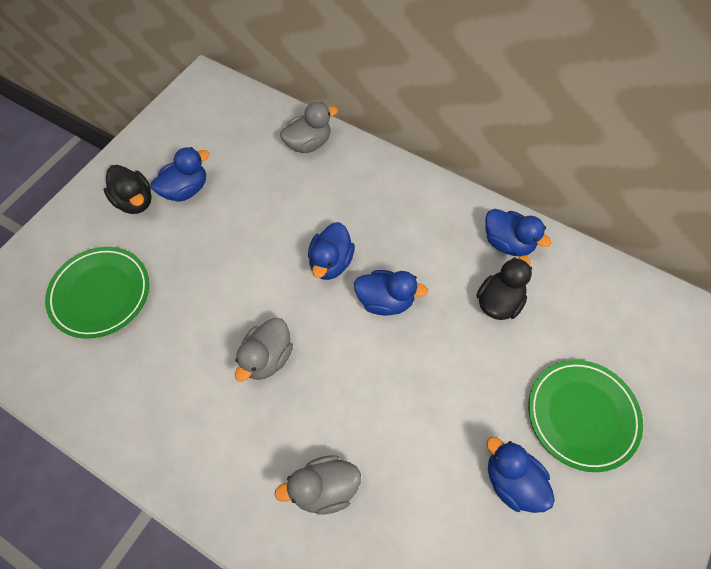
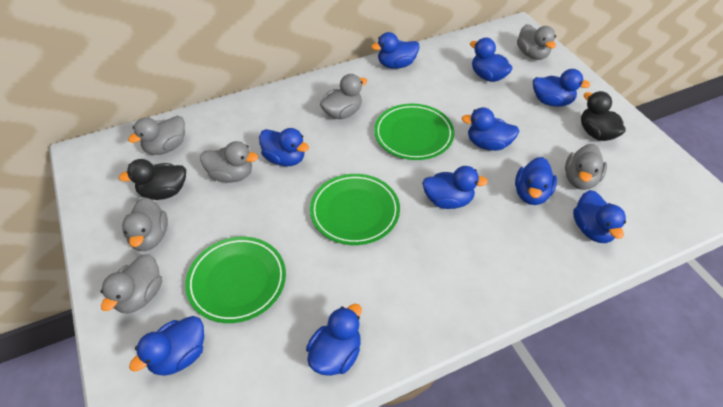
blue duck: 5 -> 10
green plate: 2 -> 3
grey duck: 3 -> 7

